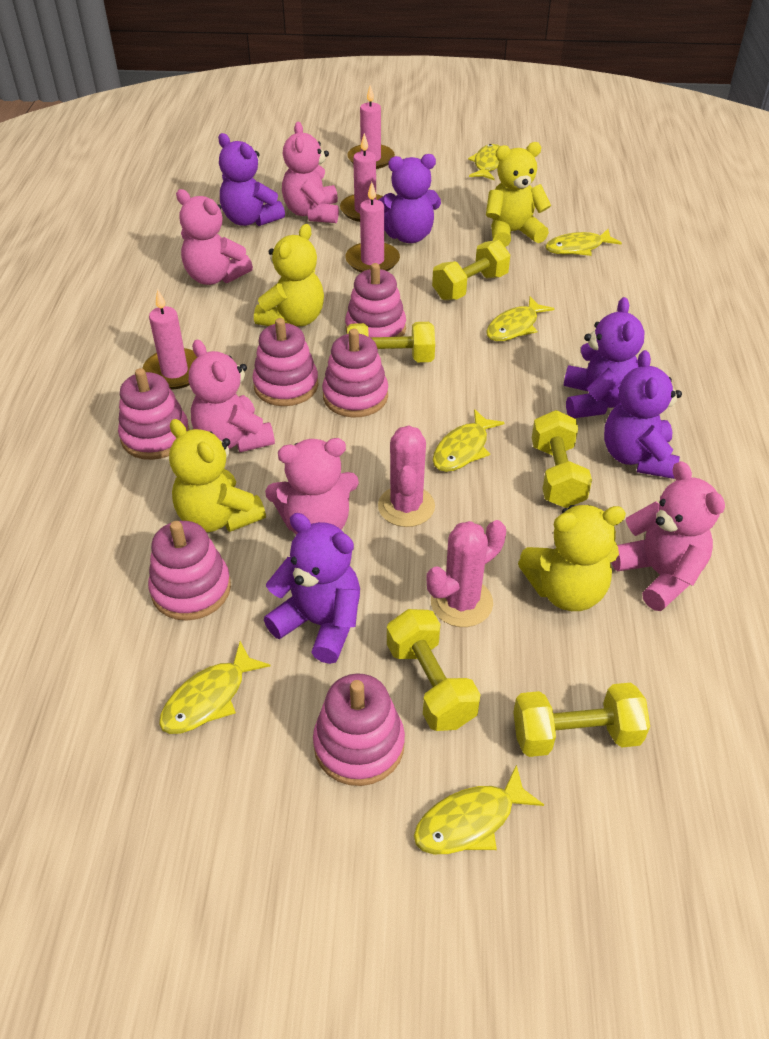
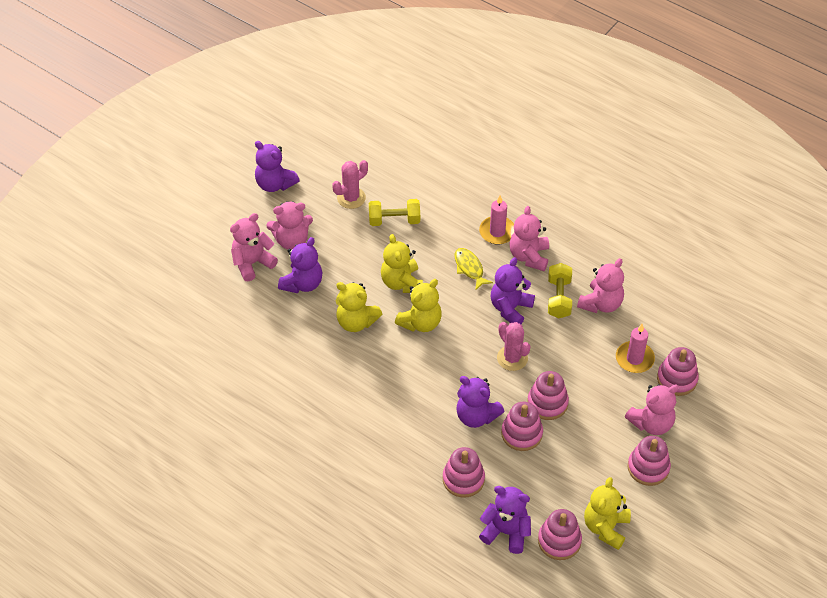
pink candle: 4 -> 2
yellow dumbbell: 5 -> 2
yellow fish: 6 -> 1

